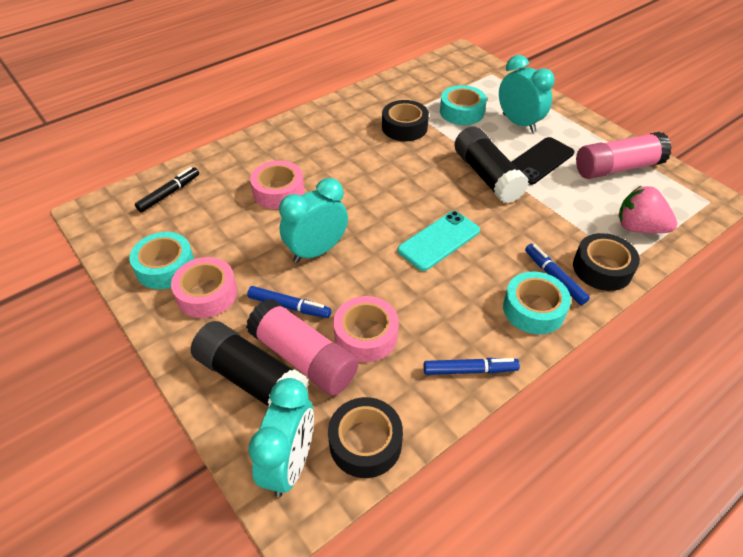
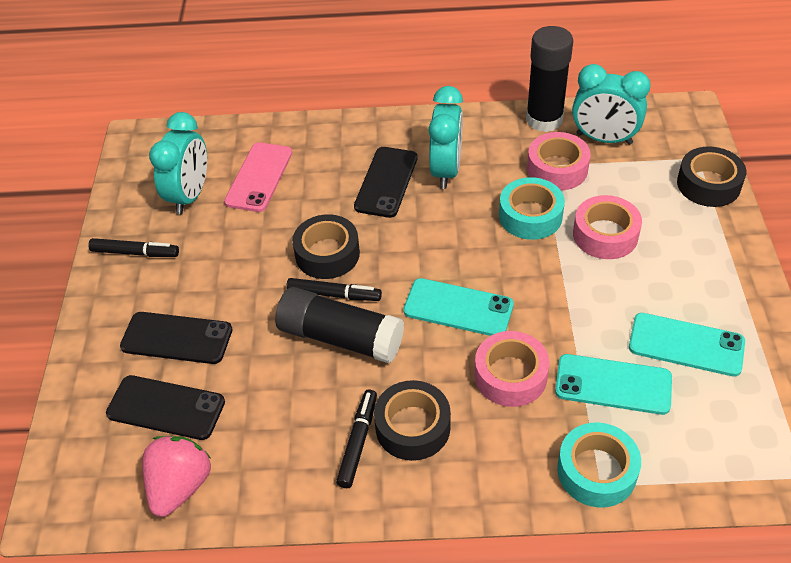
black marker: 1 -> 3
black phone: 1 -> 3
blue marker: 3 -> 0
pink glue stick: 2 -> 0
pink phone: 0 -> 1
turquoise phone: 1 -> 3
turquoise tape: 3 -> 2

